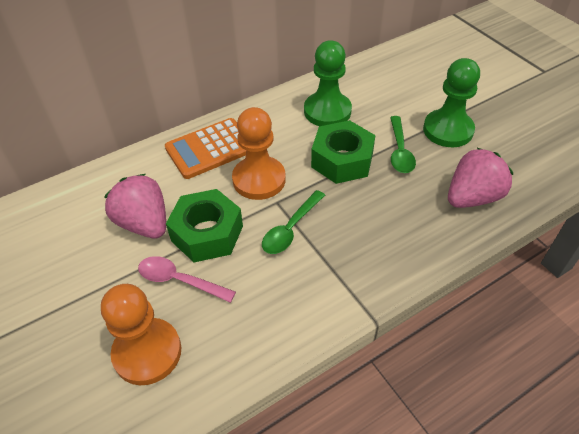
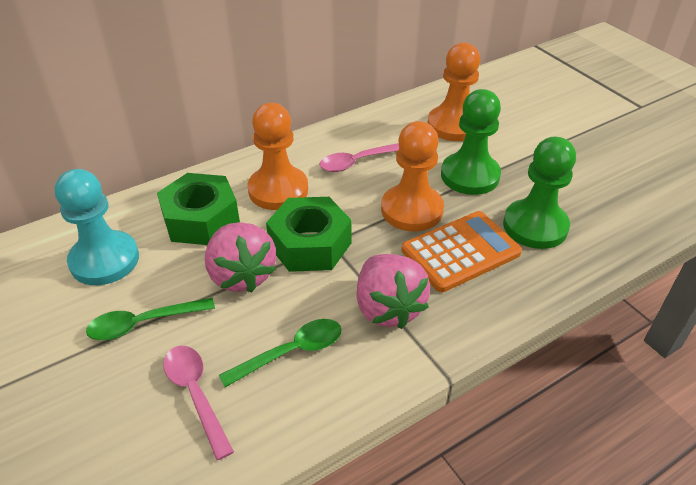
orange pawn: 2 -> 3
pink spoon: 1 -> 2
turquoise pawn: 0 -> 1

